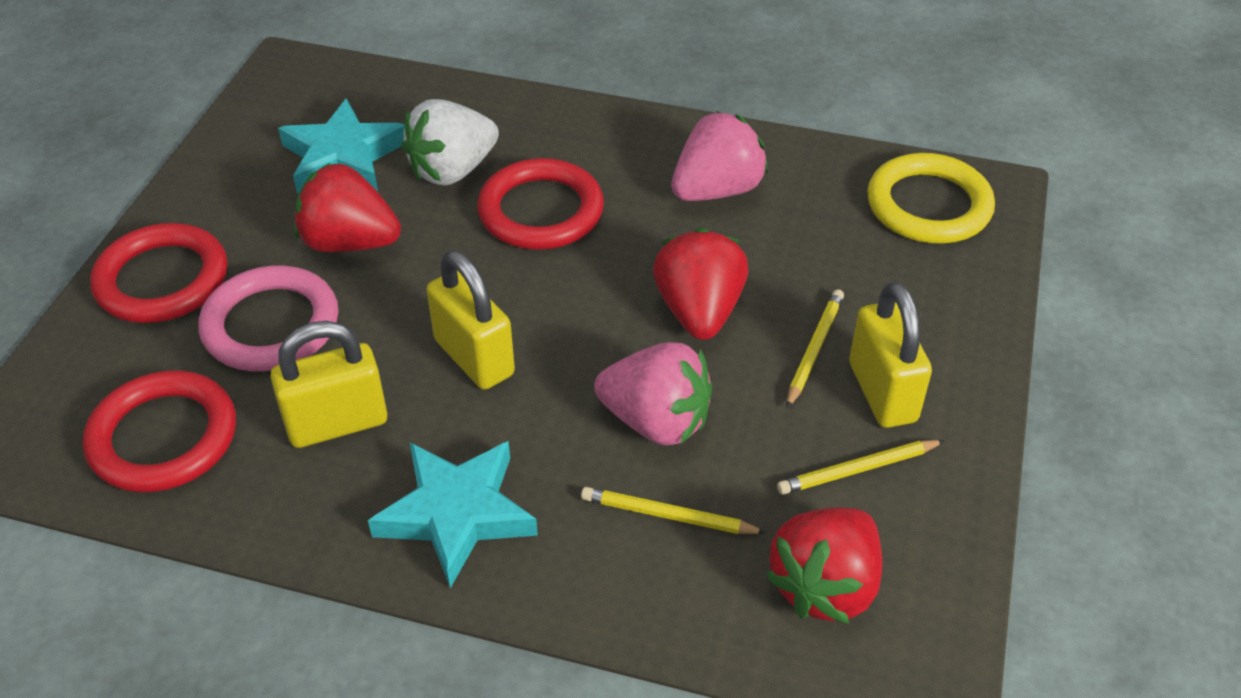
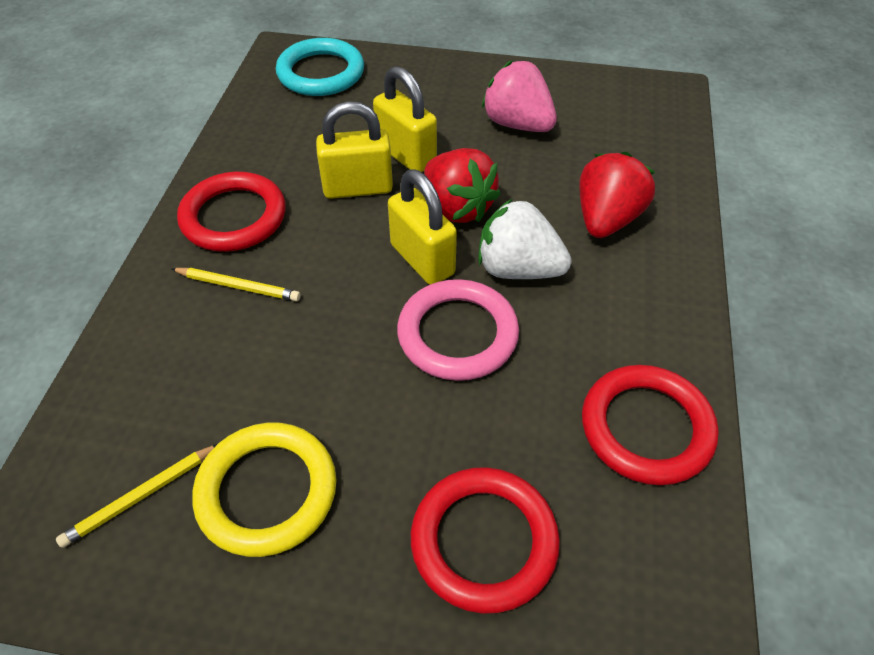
pink strawberry: 2 -> 1
red strawberry: 3 -> 2
turquoise ring: 0 -> 1
turquoise star: 2 -> 0
yellow pencil: 3 -> 2

